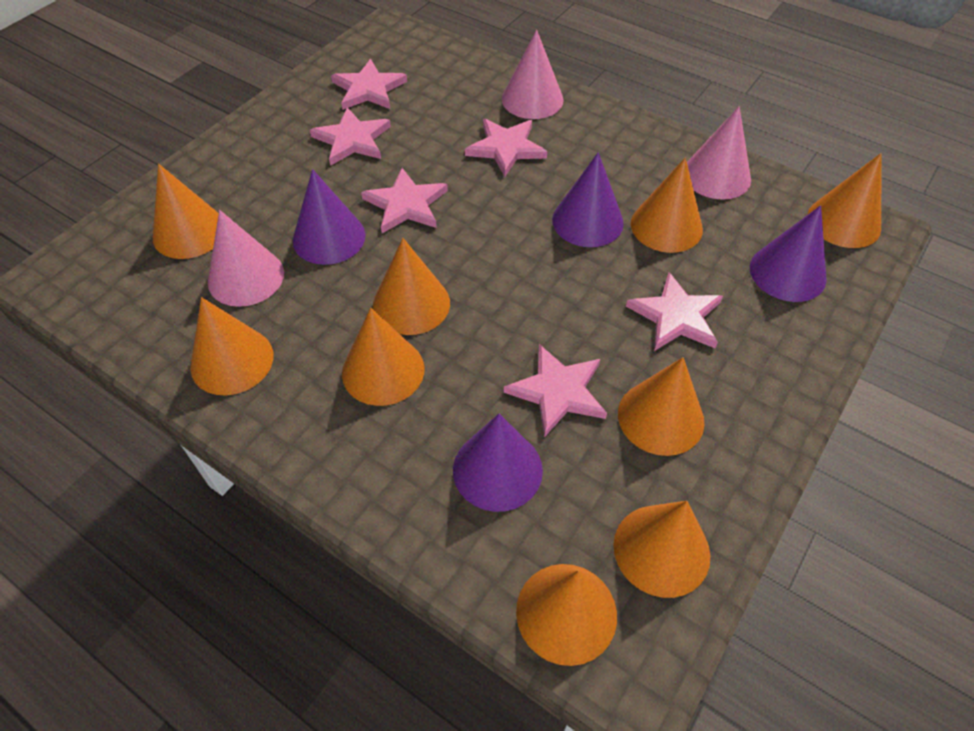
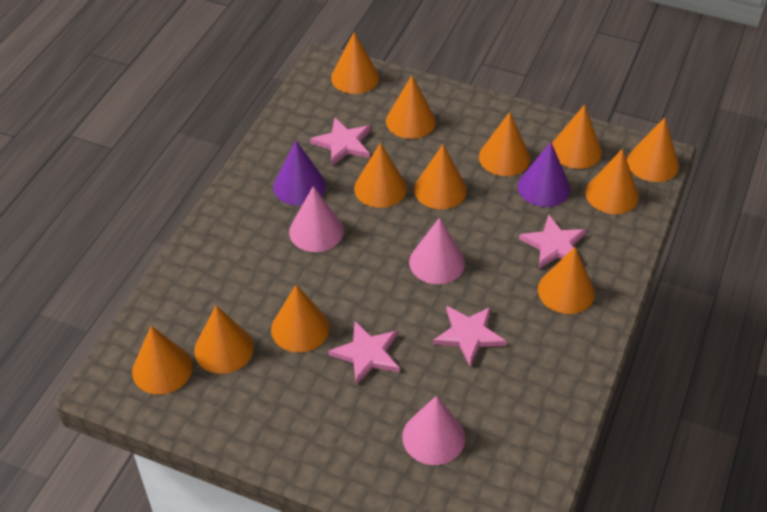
orange cone: 9 -> 12
pink star: 6 -> 4
purple cone: 4 -> 2

